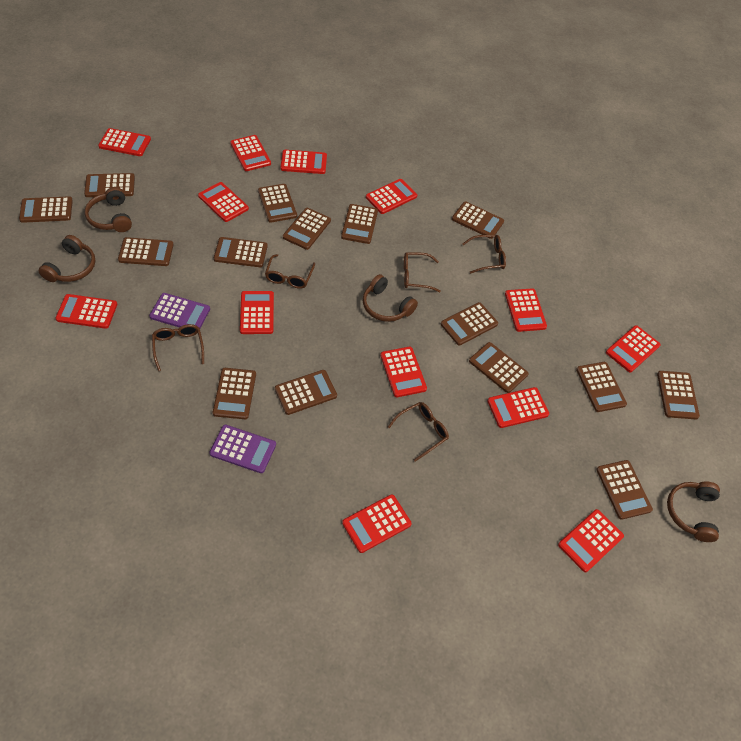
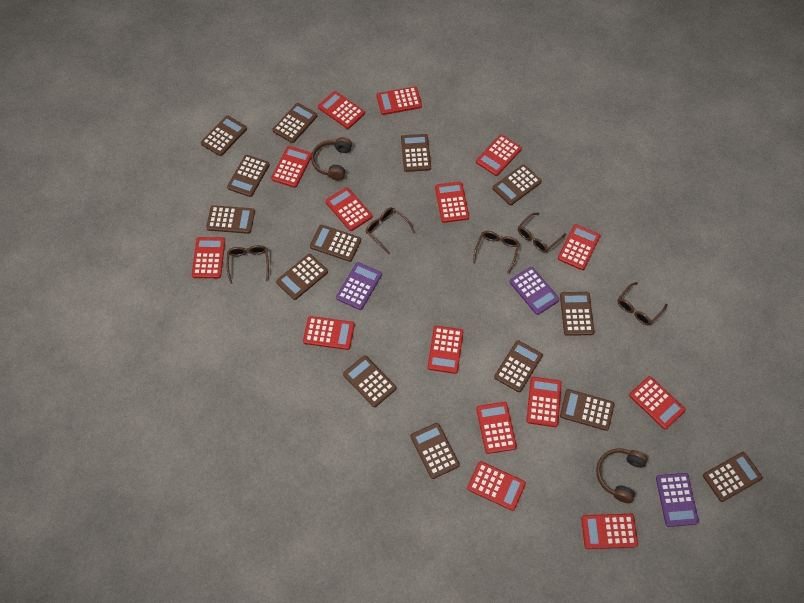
brown calculator: 15 -> 14
brown headphones: 4 -> 2
purple calculator: 2 -> 3
red calculator: 13 -> 15

